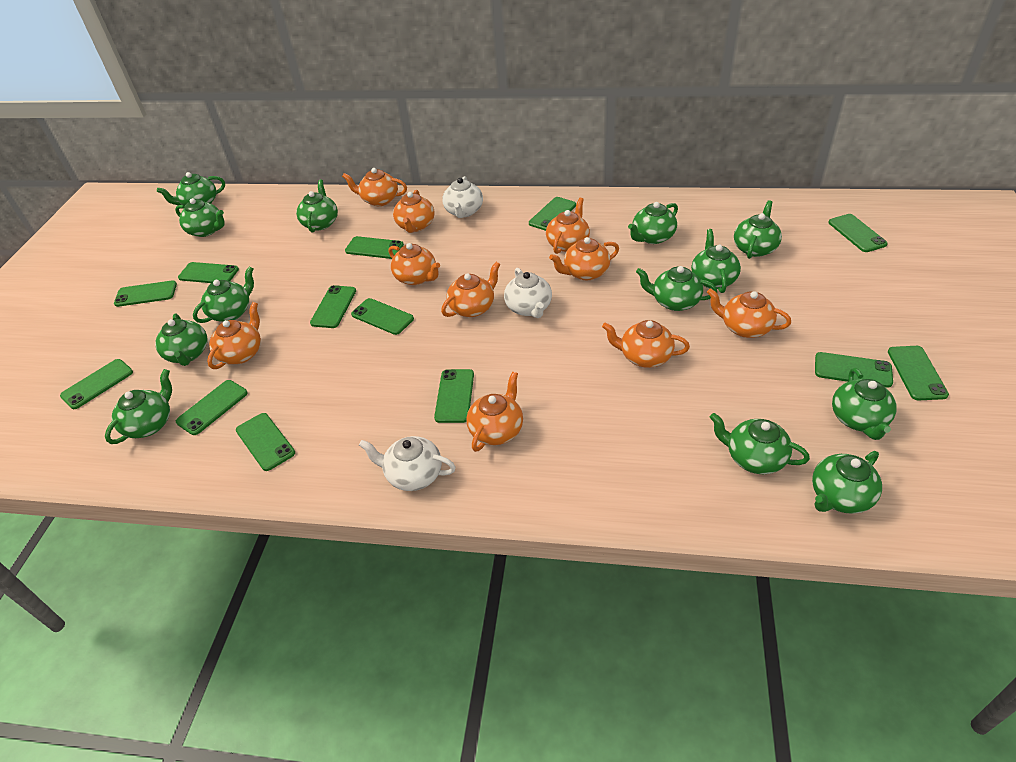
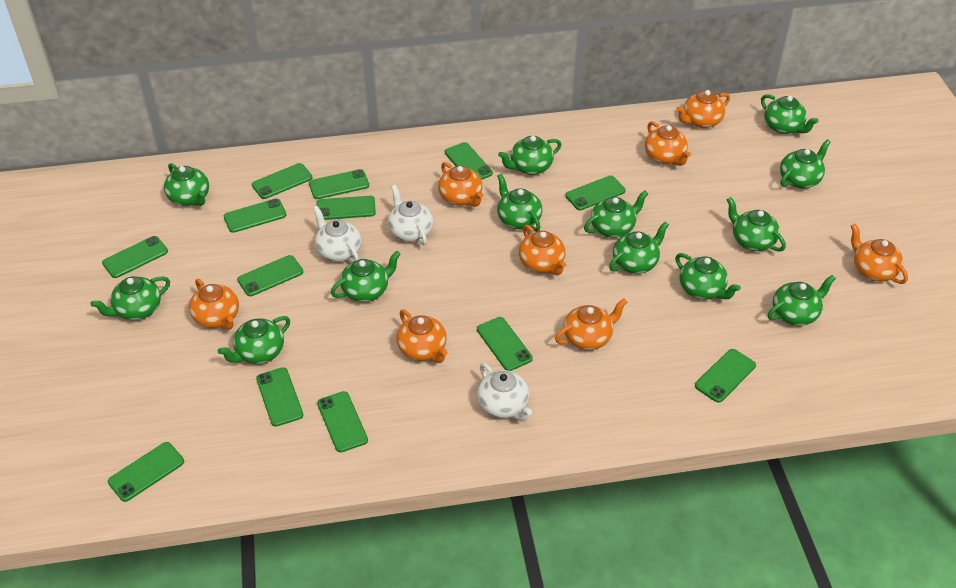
orange teapot: 10 -> 8

